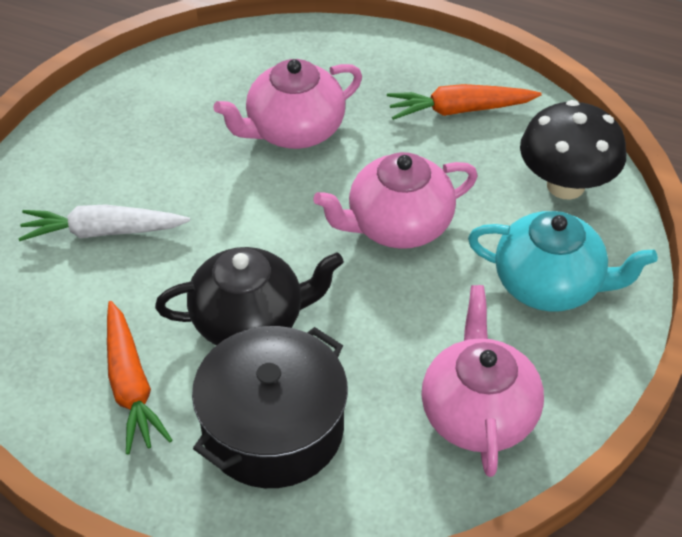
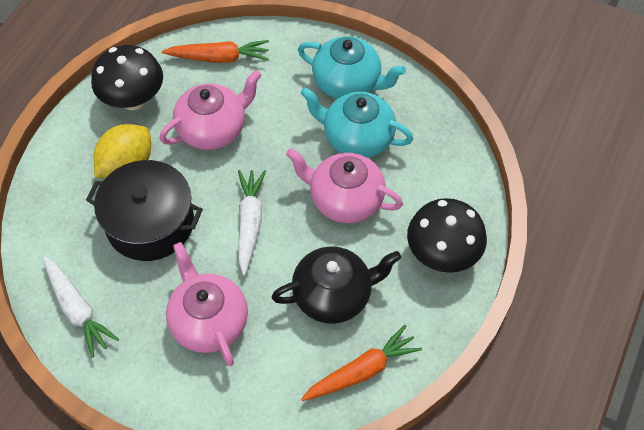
black mushroom: 1 -> 2
turquoise teapot: 1 -> 2
white carrot: 1 -> 2
yellow lemon: 0 -> 1

